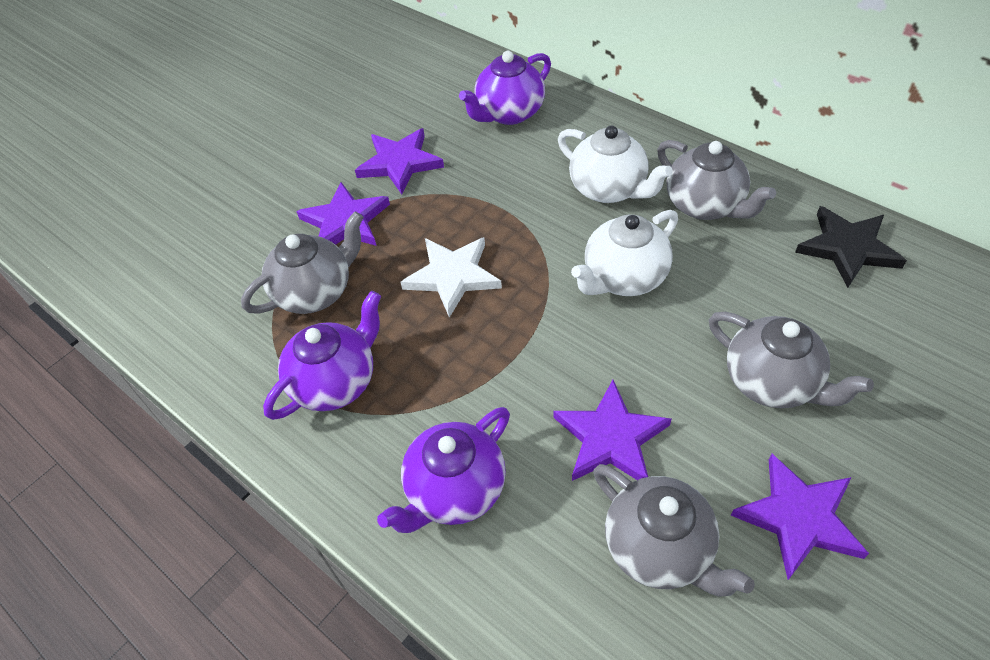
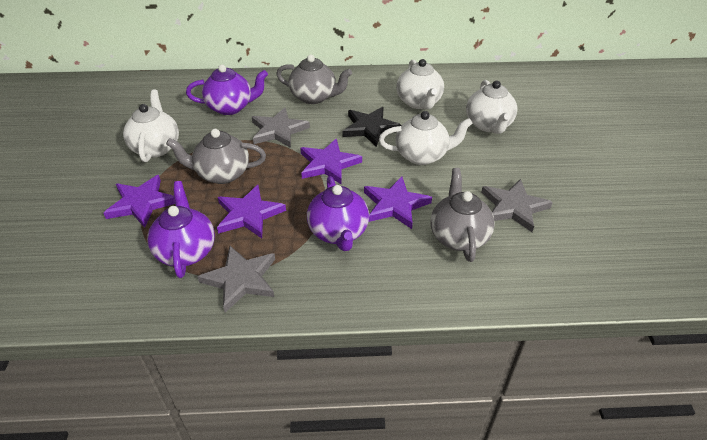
grey star: 0 -> 3
grey teapot: 4 -> 3
white star: 1 -> 0
white teapot: 2 -> 4

